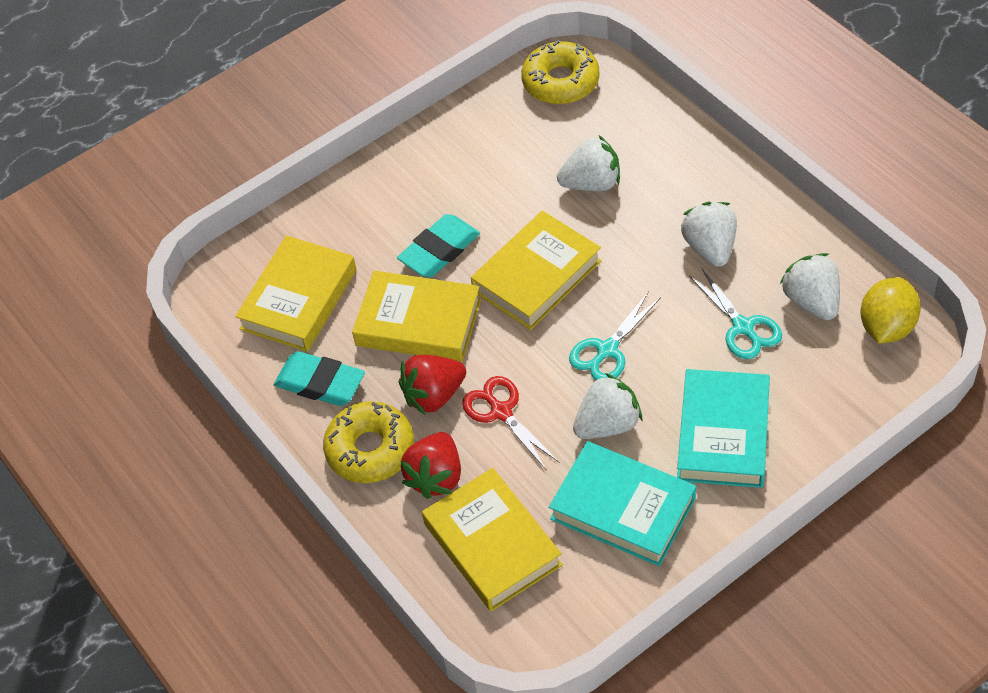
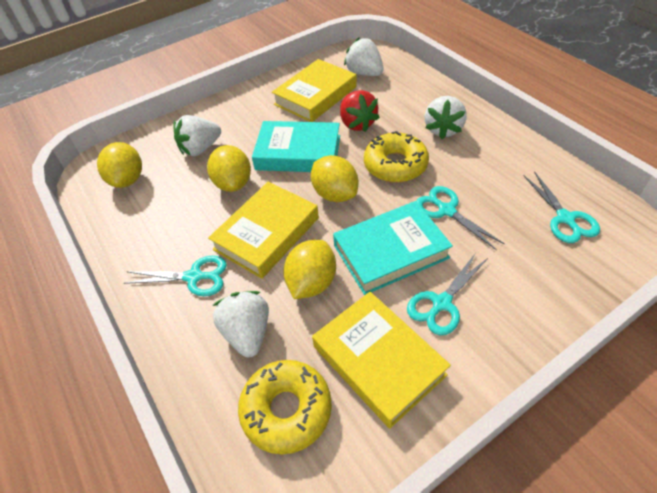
red scissors: 1 -> 0
red strawberry: 2 -> 1
turquoise eraser: 2 -> 0
turquoise scissors: 2 -> 4
yellow book: 4 -> 3
yellow lemon: 1 -> 4

